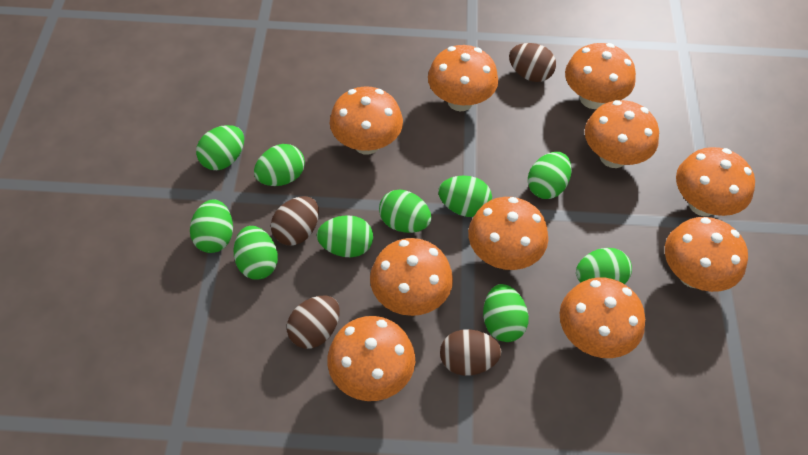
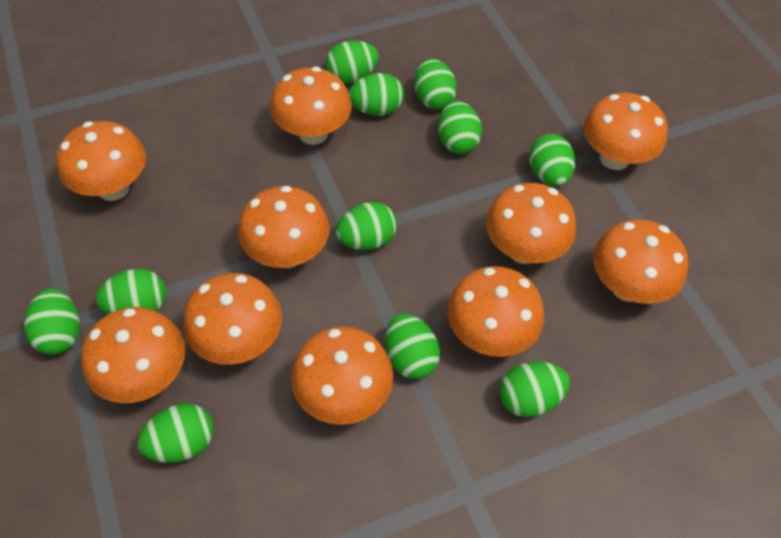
brown egg: 4 -> 0
green egg: 10 -> 11

